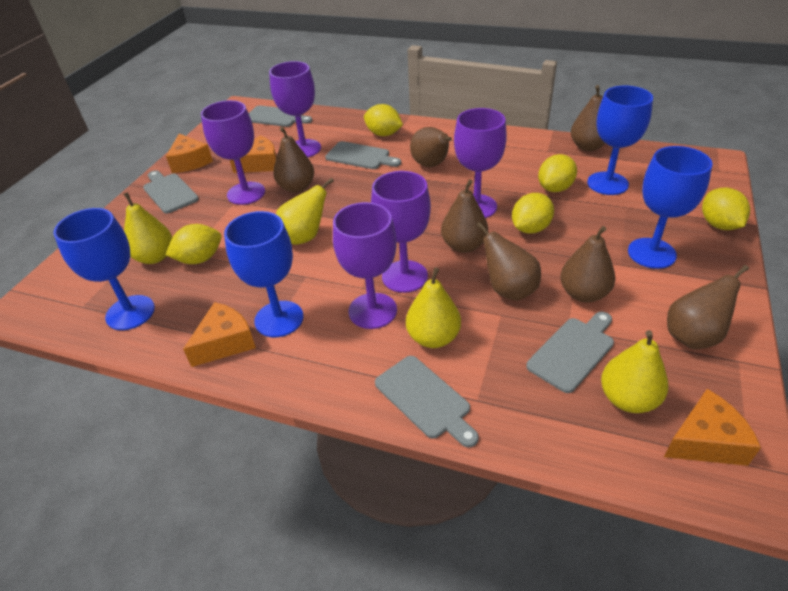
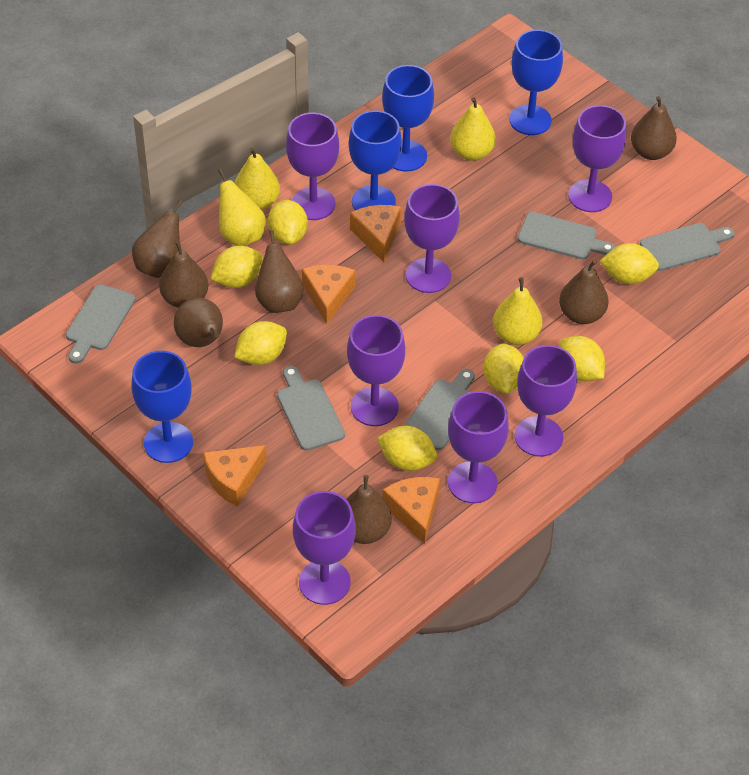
purple goblet: 5 -> 7
yellow lemon: 5 -> 7

